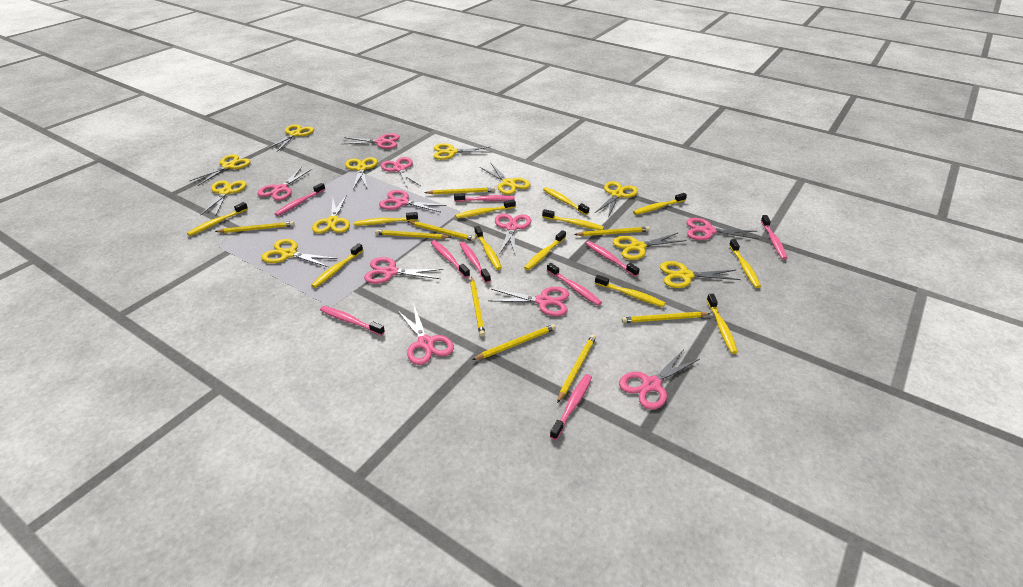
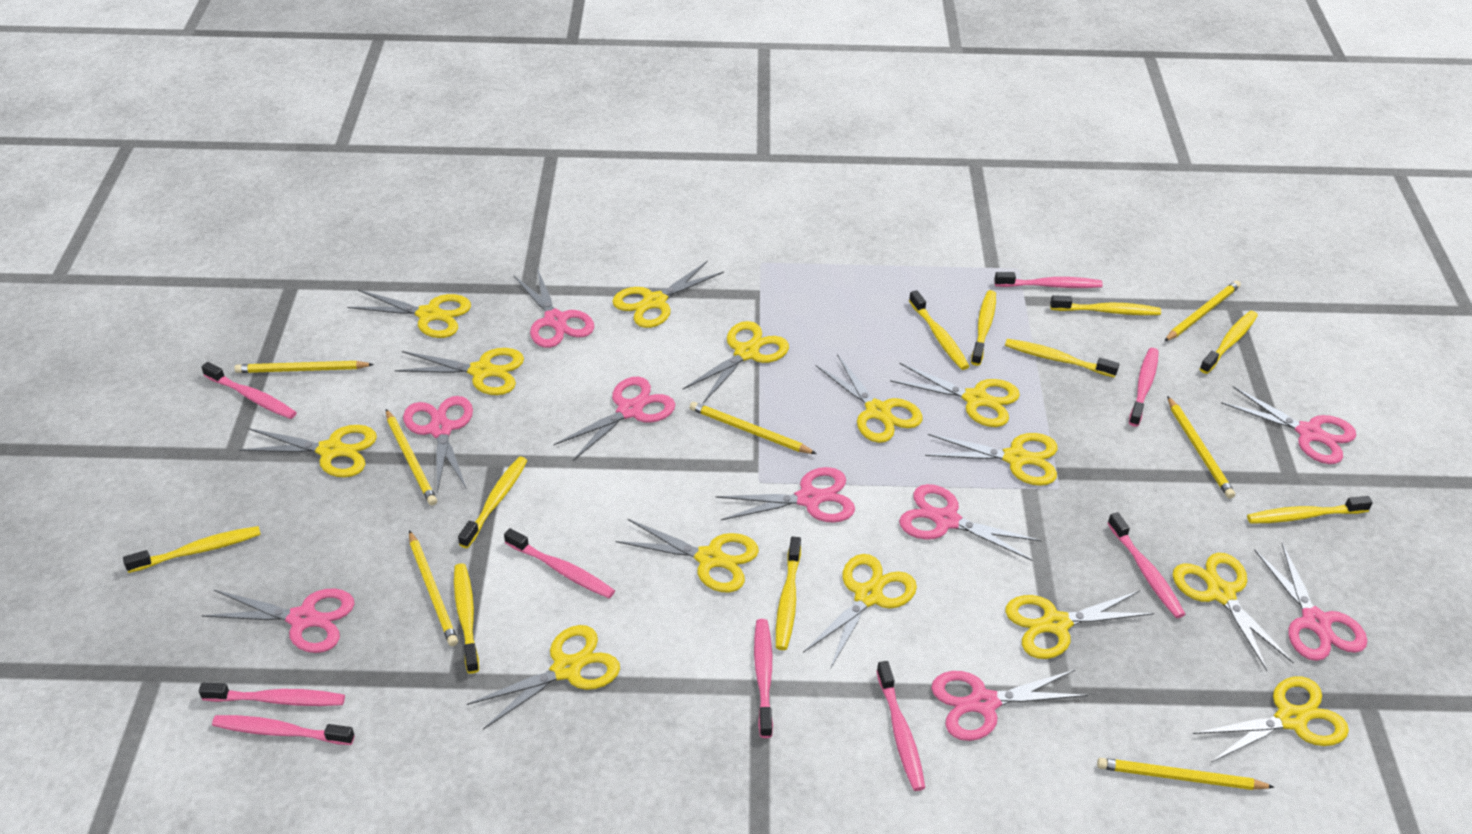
pink scissors: 10 -> 9
yellow pencil: 9 -> 7
yellow scissors: 11 -> 14
yellow toothbrush: 12 -> 10

